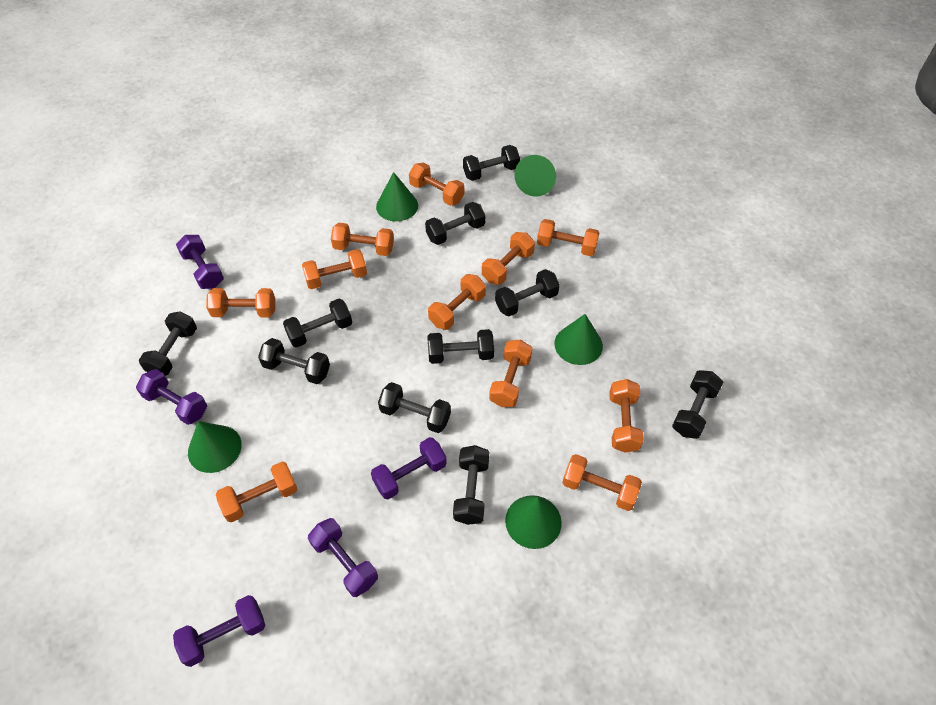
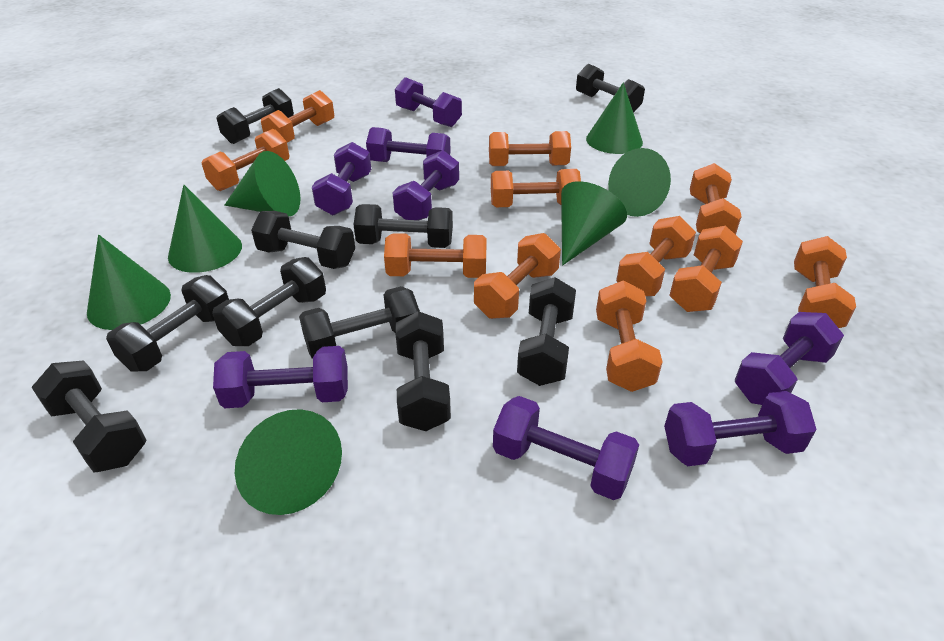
green cone: 5 -> 7
purple dumbbell: 5 -> 8

